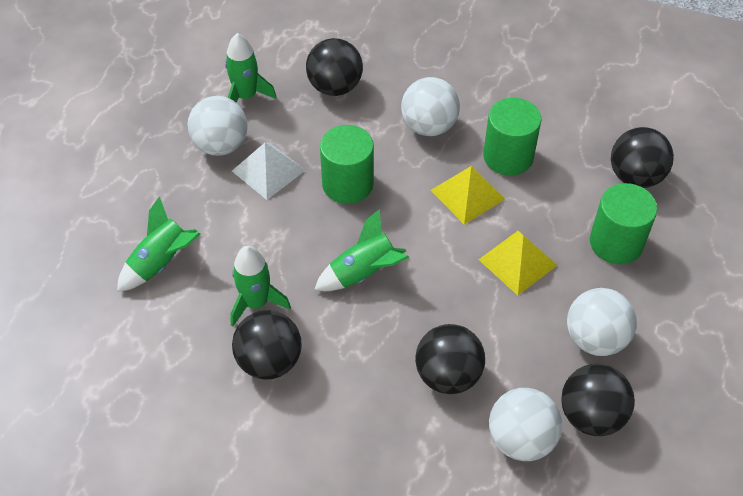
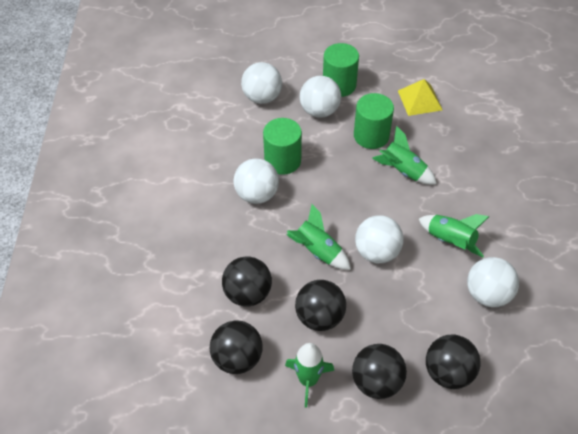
white ball: 4 -> 5
white pyramid: 1 -> 0
yellow pyramid: 2 -> 1

